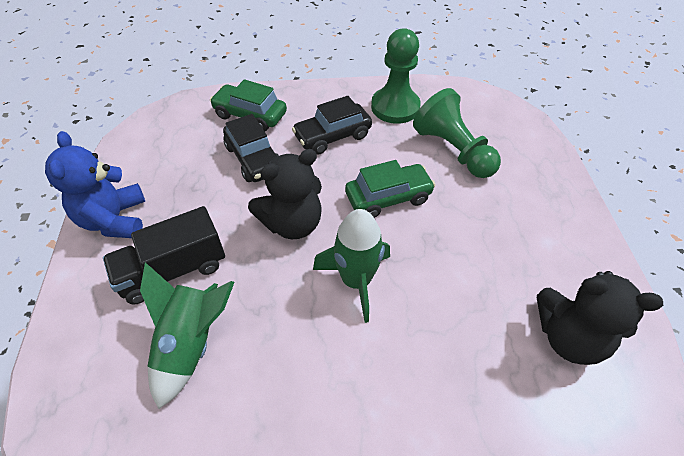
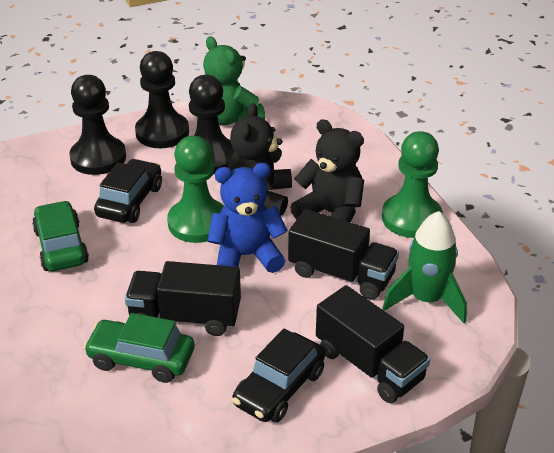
black pawn: 0 -> 3
black truck: 1 -> 3
green rocket: 2 -> 1
green teddy bear: 0 -> 1

